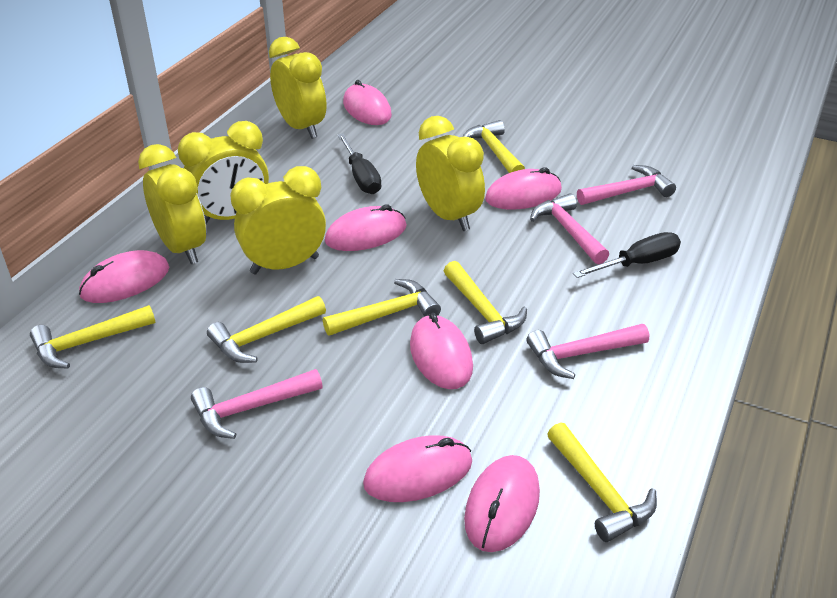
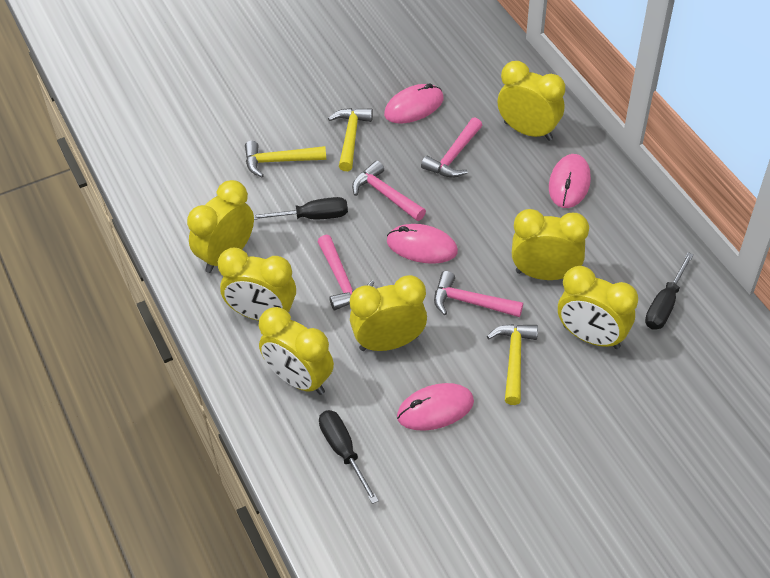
black screwdriver: 2 -> 3
pink mouse: 7 -> 4
yellow clock: 5 -> 7
yellow hammer: 6 -> 3

